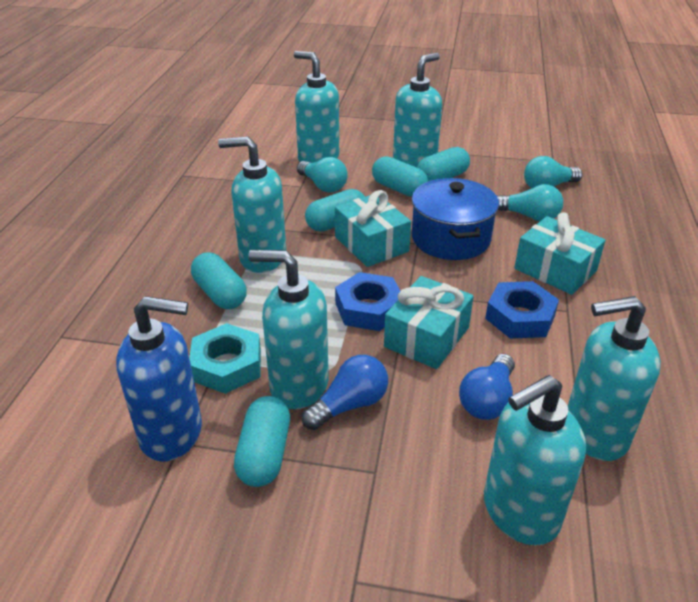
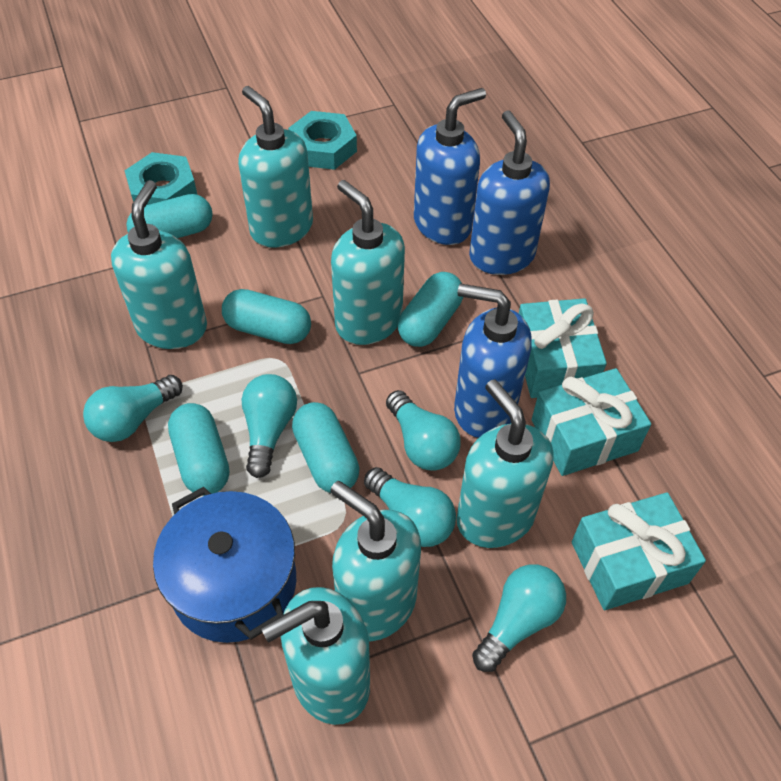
blue light bulb: 2 -> 0
blue nut: 2 -> 0
blue soap dispenser: 1 -> 3
turquoise light bulb: 3 -> 5
turquoise nut: 1 -> 2

